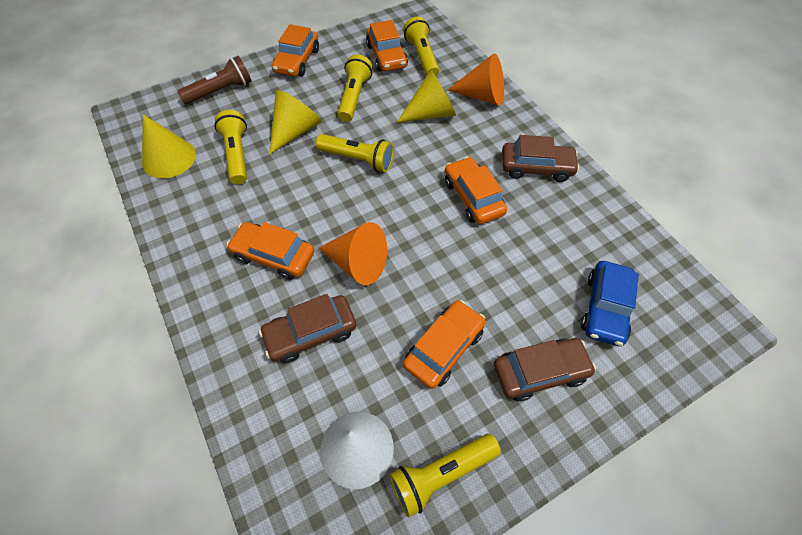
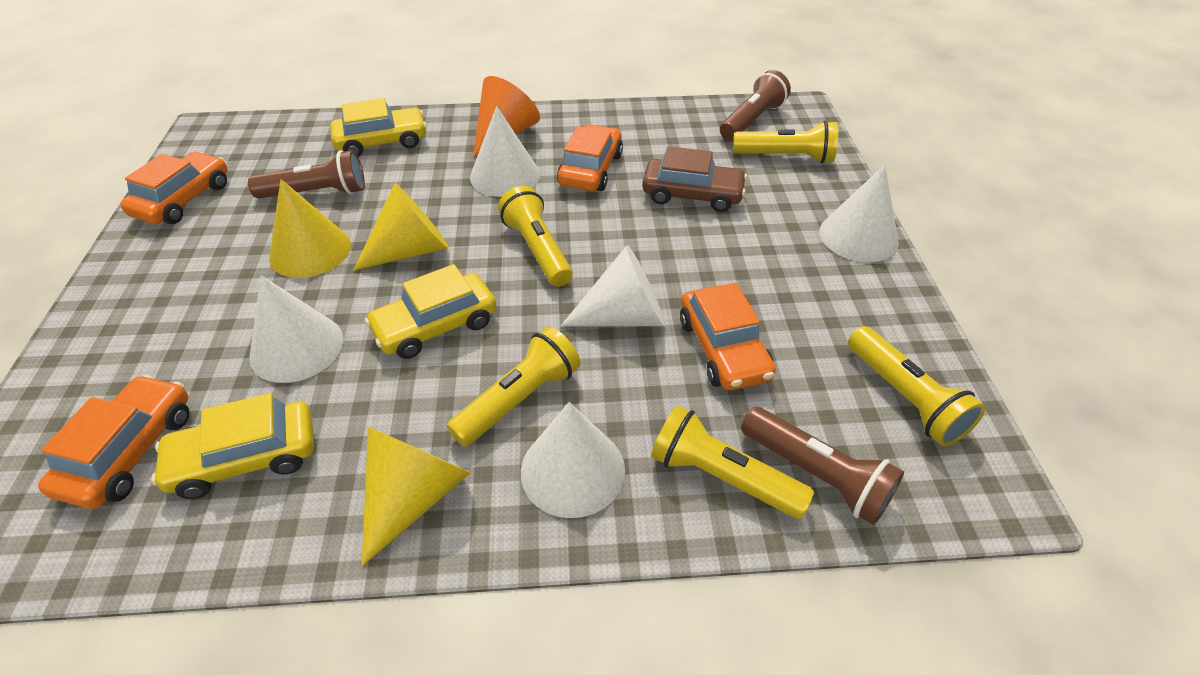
blue car: 1 -> 0
brown car: 3 -> 1
brown flashlight: 1 -> 3
orange car: 5 -> 4
orange cone: 2 -> 1
white cone: 1 -> 5
yellow car: 0 -> 3

